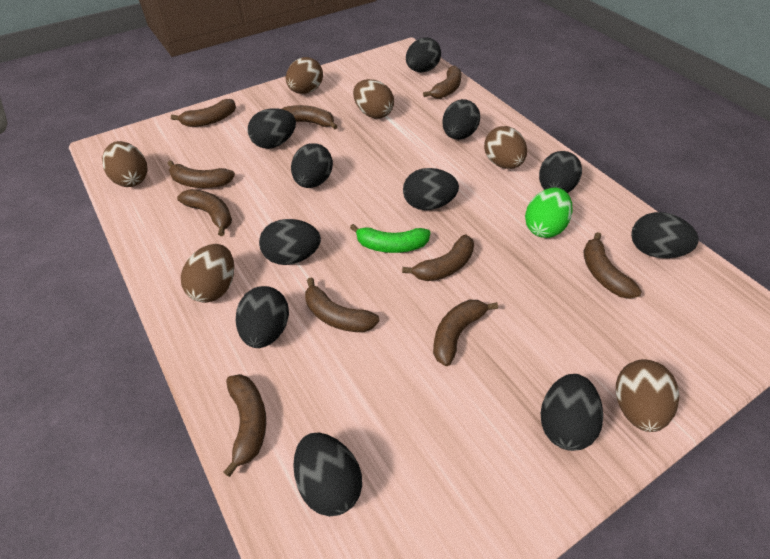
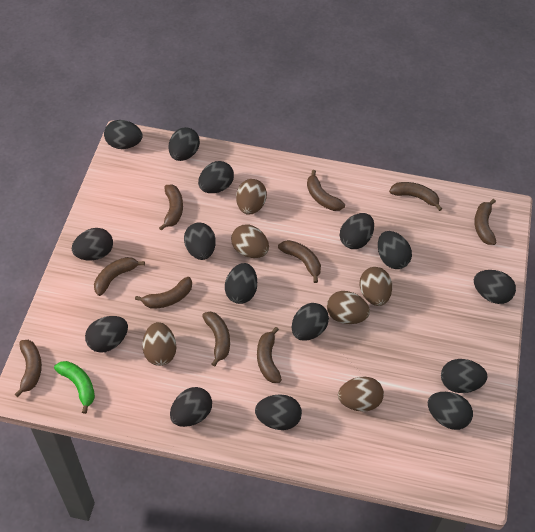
black egg: 11 -> 15
green egg: 1 -> 0

